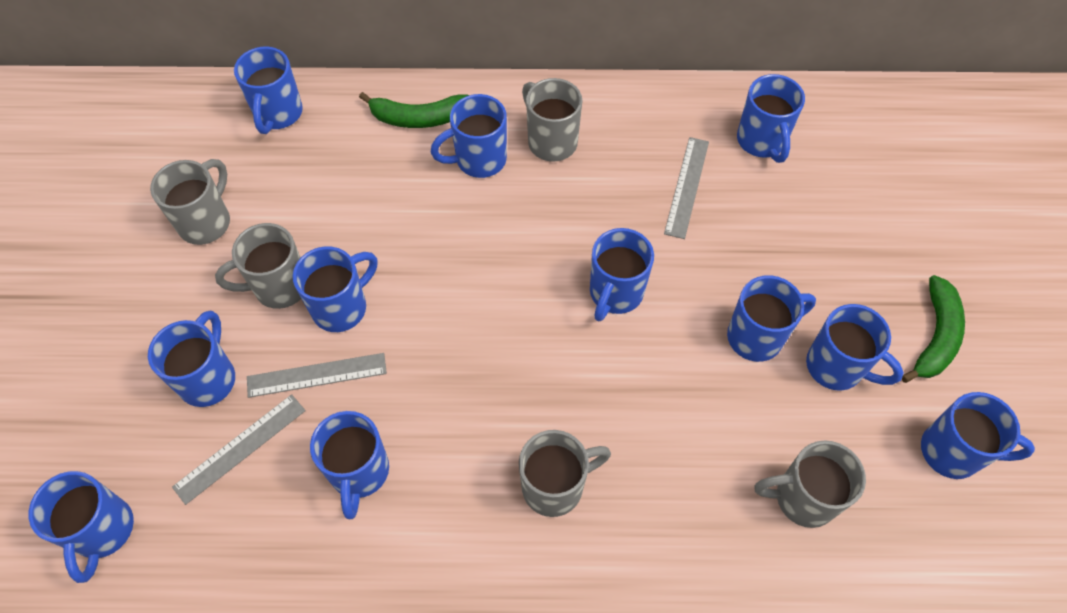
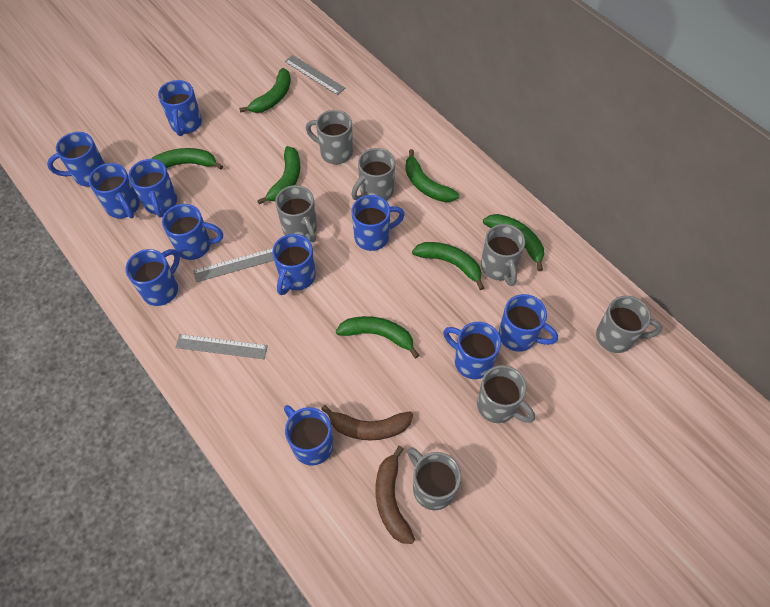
brown banana: 0 -> 2
green banana: 2 -> 7
grey mug: 5 -> 7

